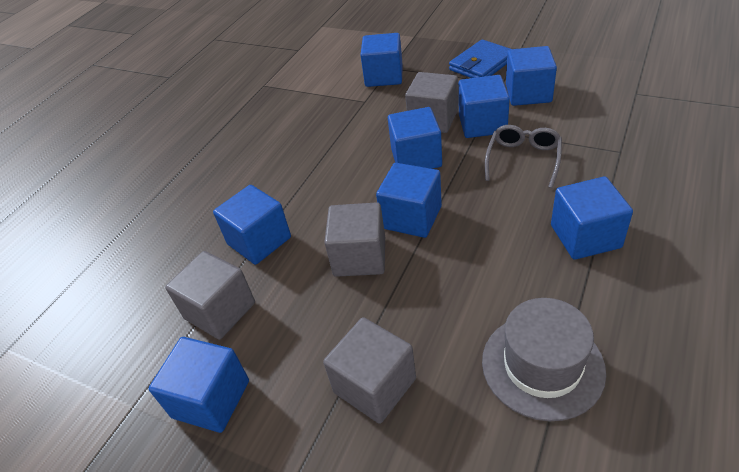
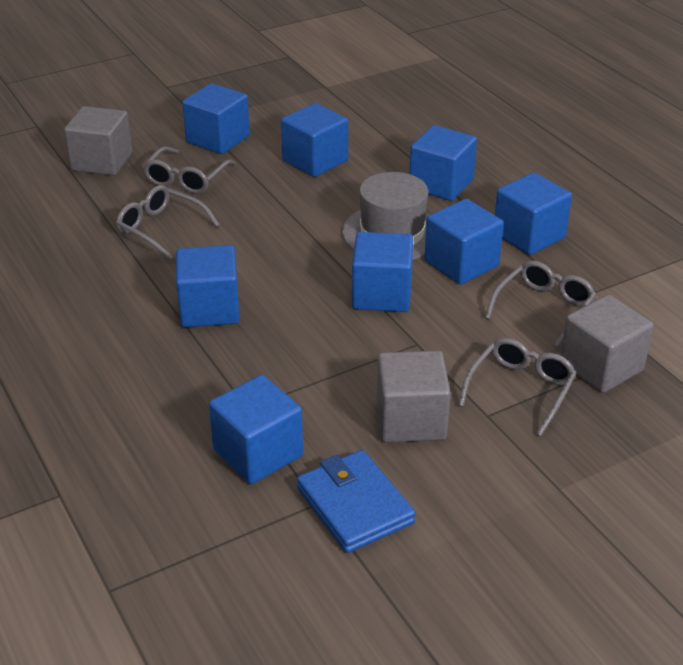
grey cube: 4 -> 3
grey glasses: 1 -> 4

